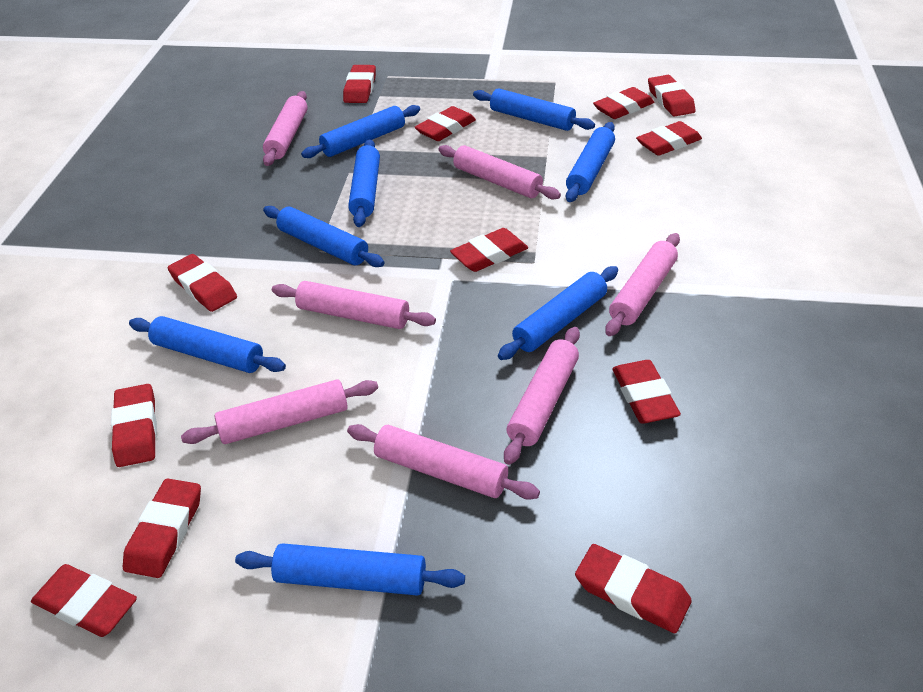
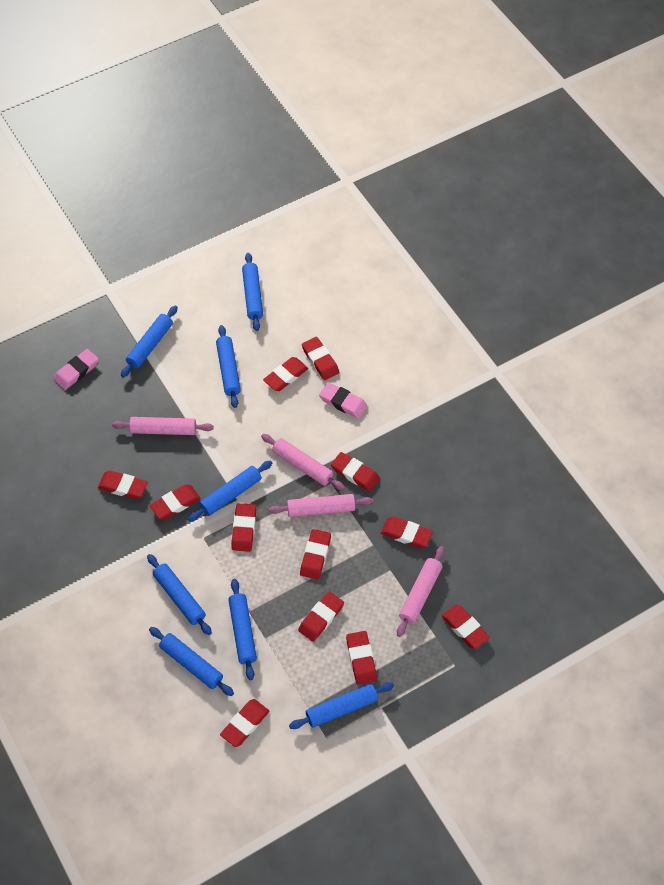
pink eraser: 0 -> 2
pink rolling pin: 7 -> 4

